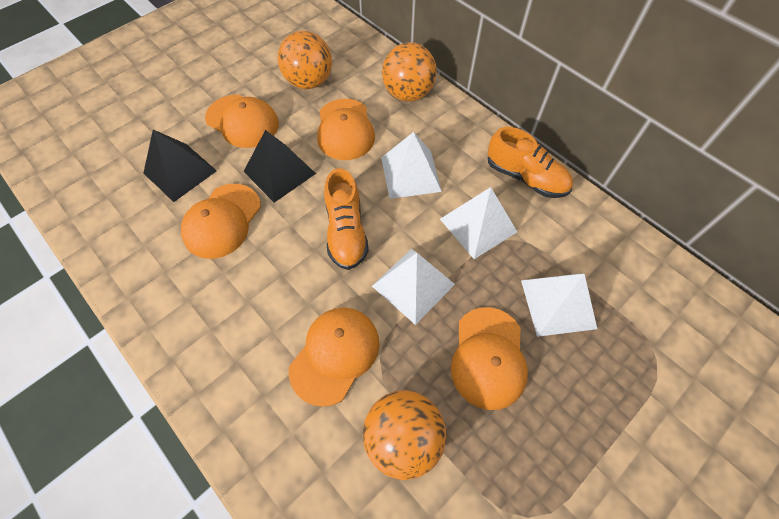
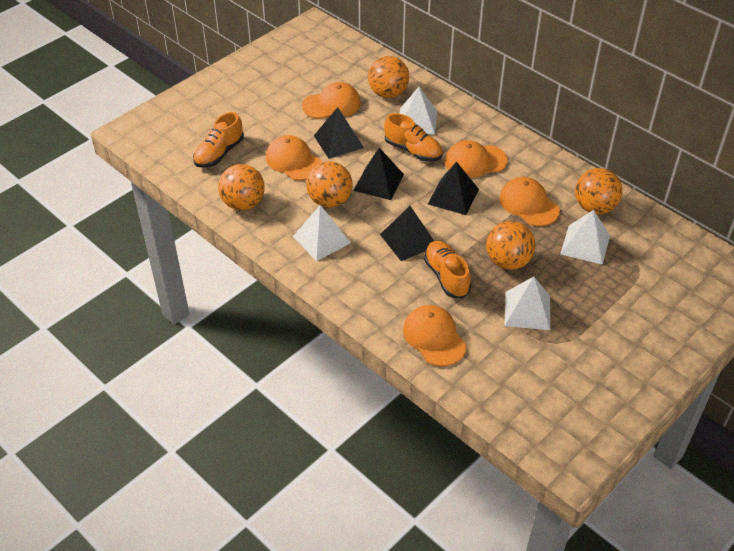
black pyramid: 2 -> 4
orange ball: 3 -> 5
orange shoe: 2 -> 3

